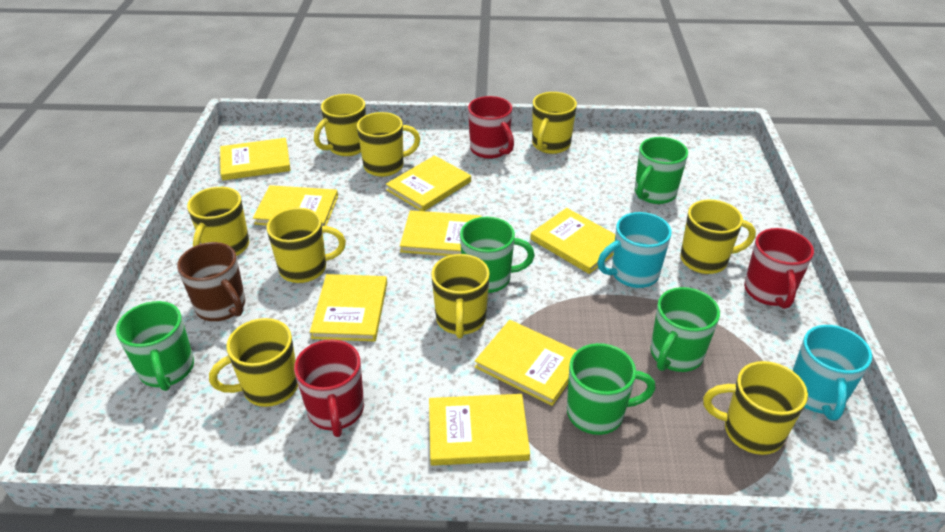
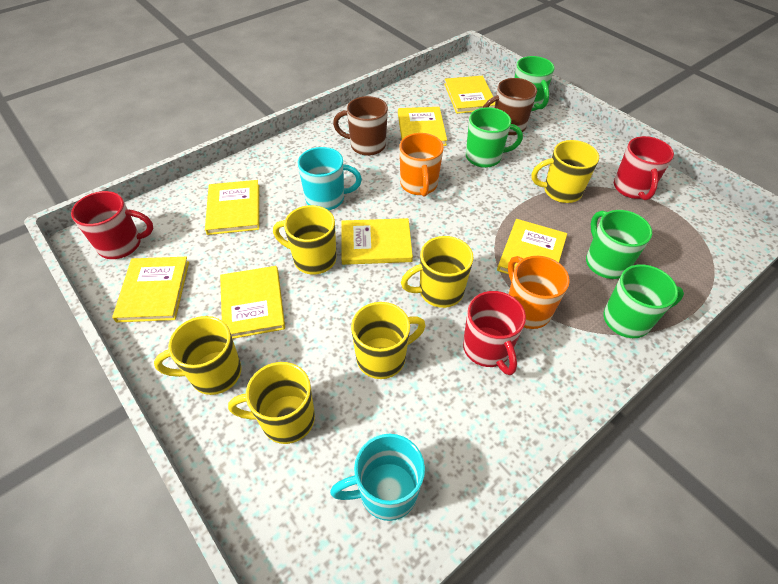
brown mug: 1 -> 2
green mug: 5 -> 4
orange mug: 0 -> 2
yellow book: 8 -> 7
yellow mug: 9 -> 6

